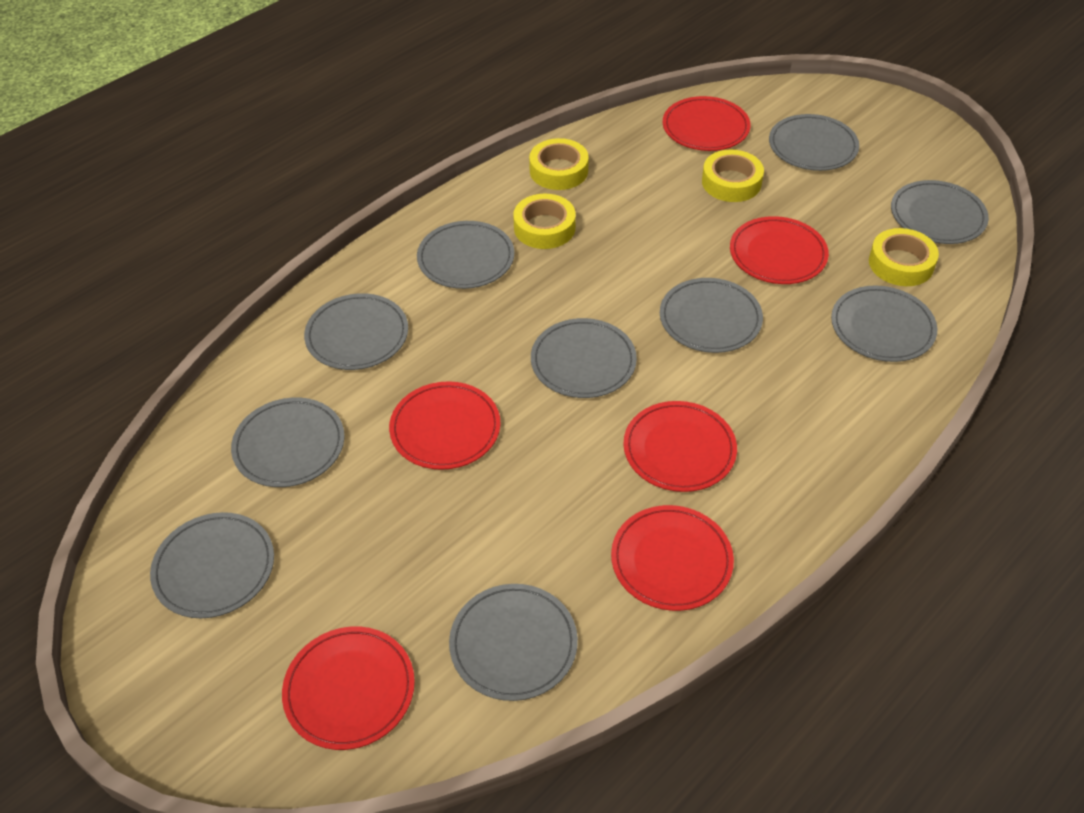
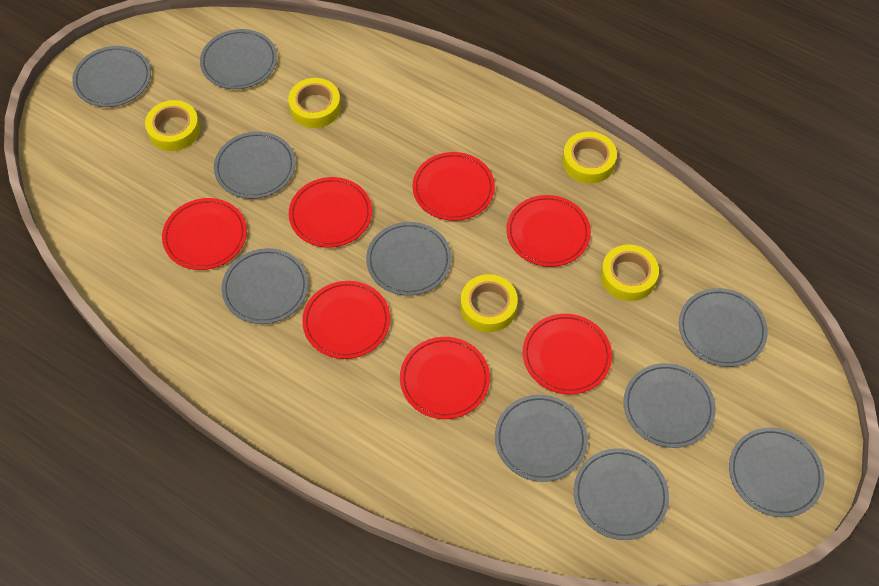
red plate: 6 -> 7
yellow tape: 4 -> 5

